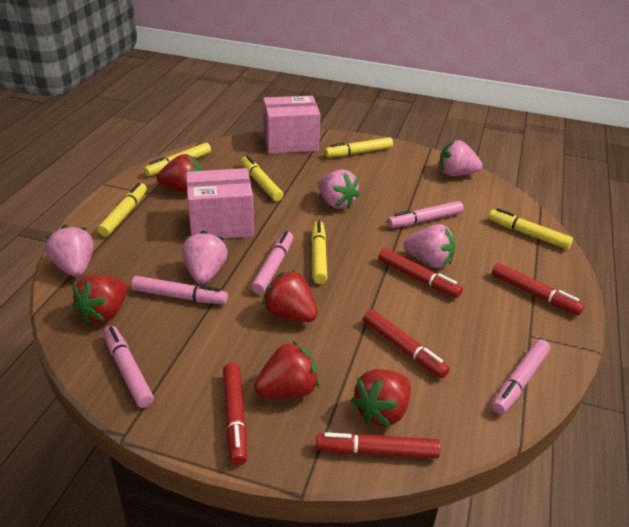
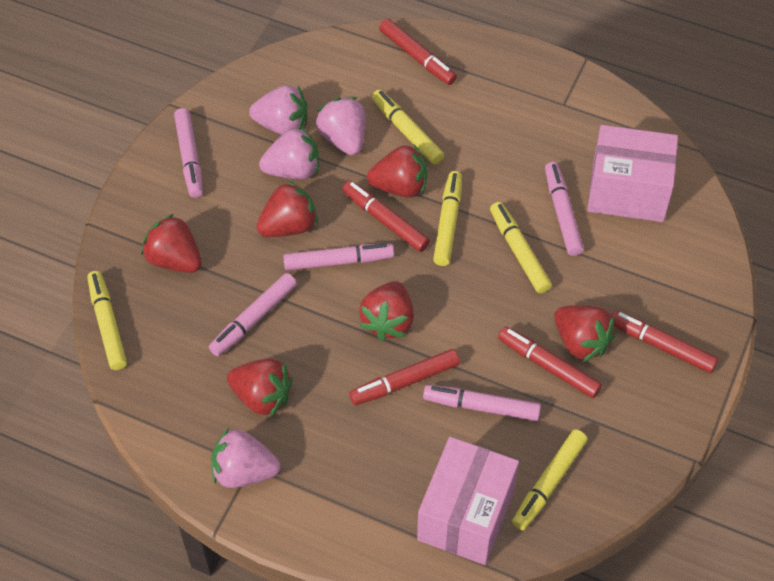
pink strawberry: 5 -> 4
red strawberry: 5 -> 6
yellow marker: 6 -> 5

